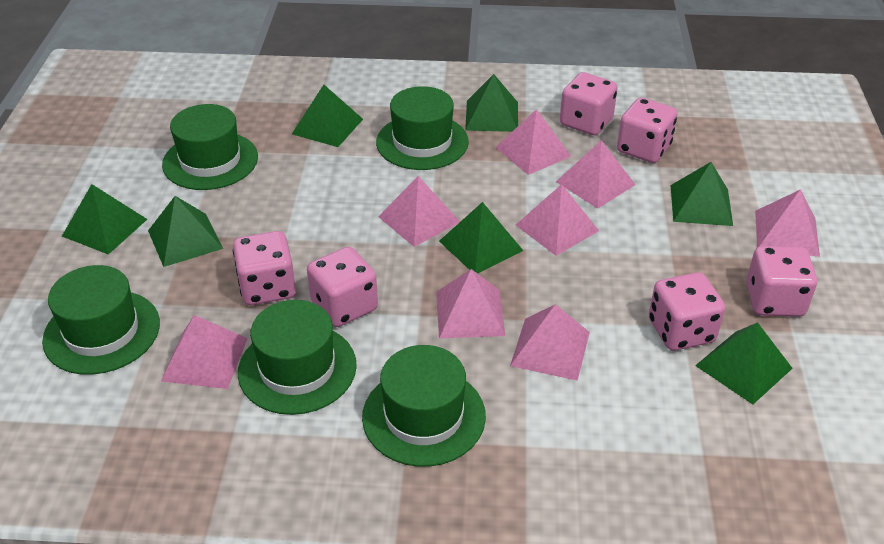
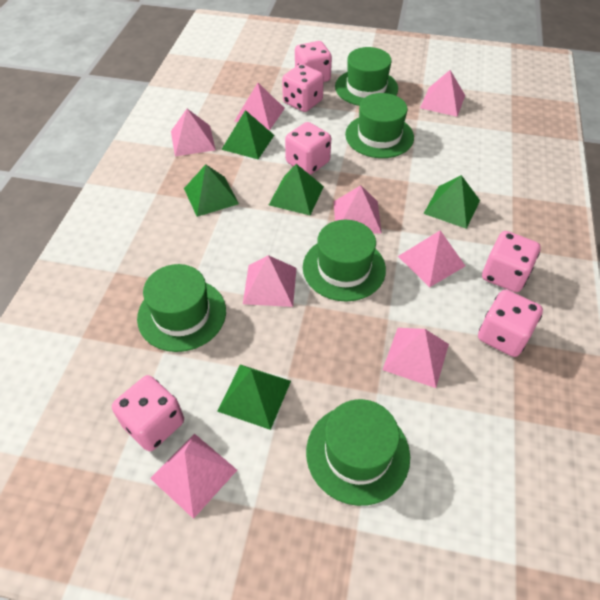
green pyramid: 7 -> 5

